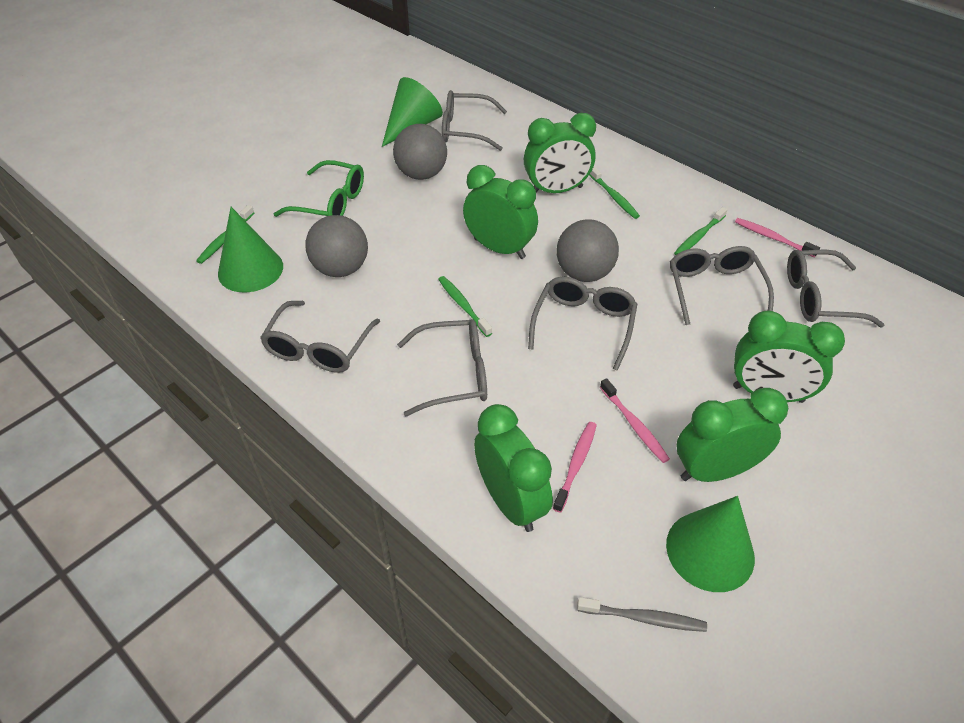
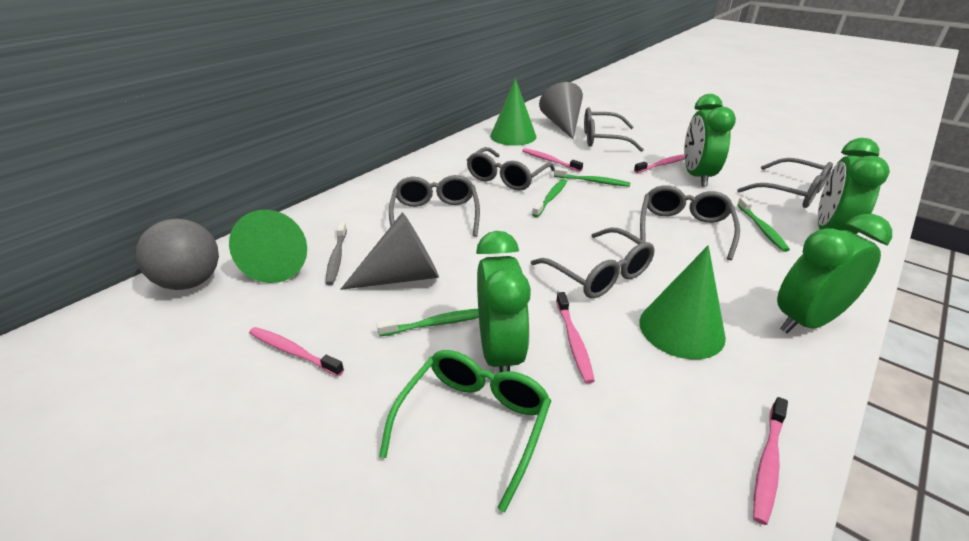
green clock: 5 -> 4
grey ball: 3 -> 1
grey cone: 0 -> 2
pink toothbrush: 3 -> 5

